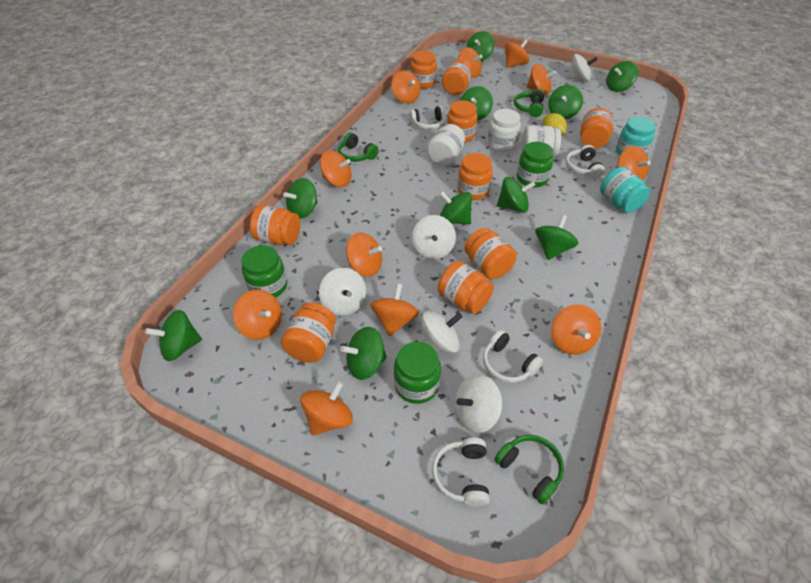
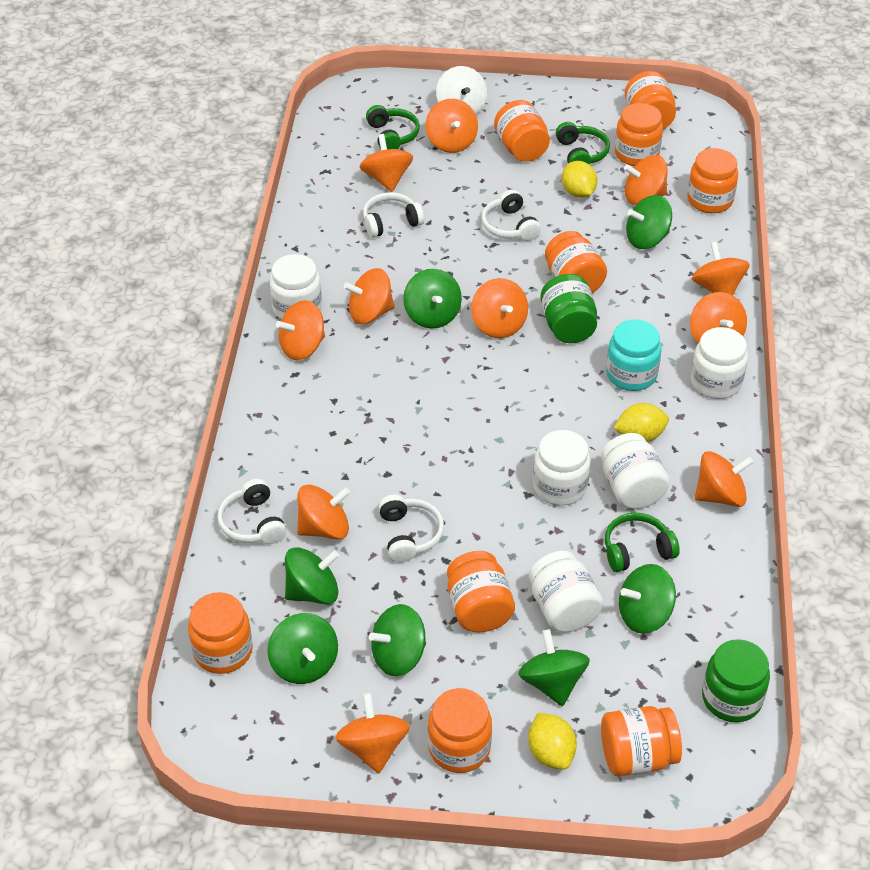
green jar: 3 -> 2
green spinning top: 10 -> 7
turquoise jar: 2 -> 1
white jar: 3 -> 5
white spinning top: 5 -> 1
yellow lemon: 1 -> 3

